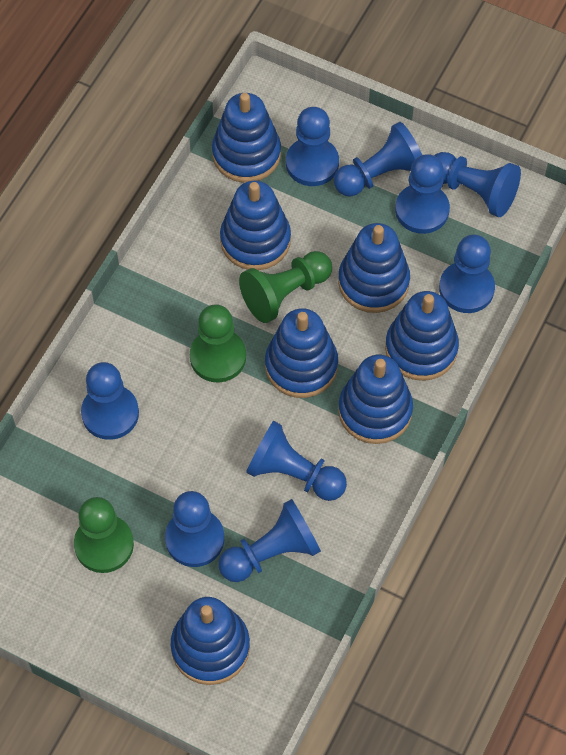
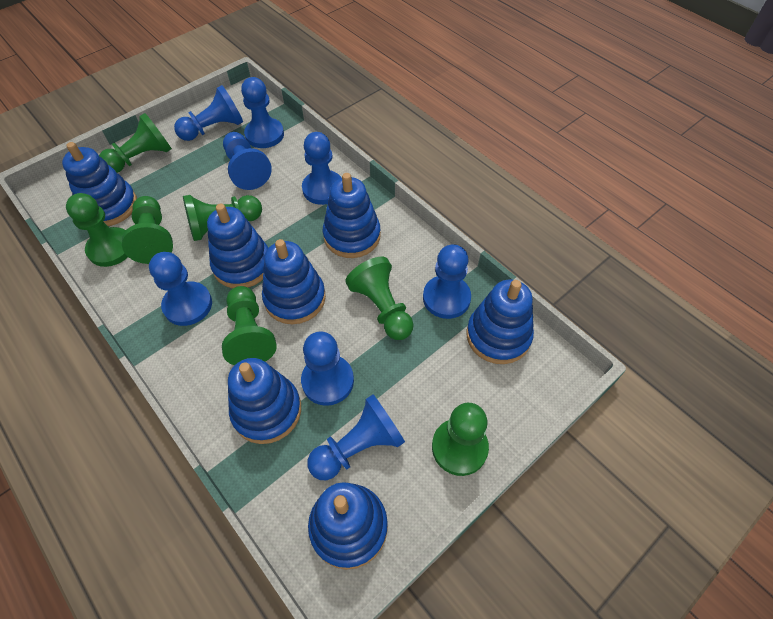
blue pawn: 9 -> 8
green pawn: 3 -> 7

